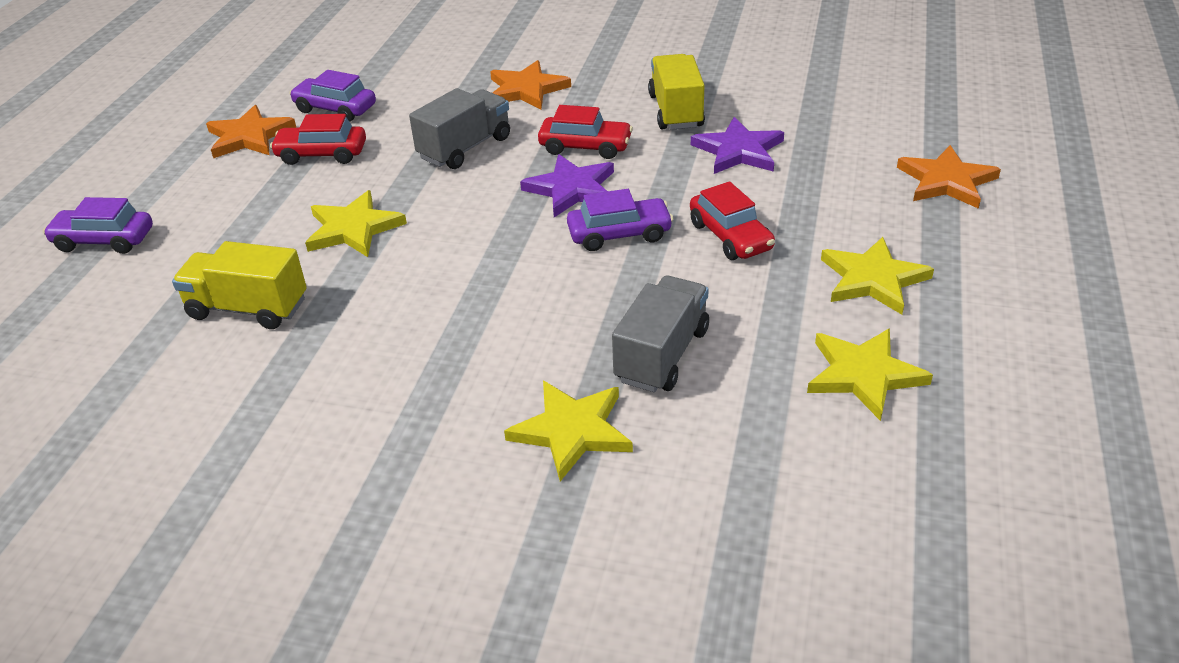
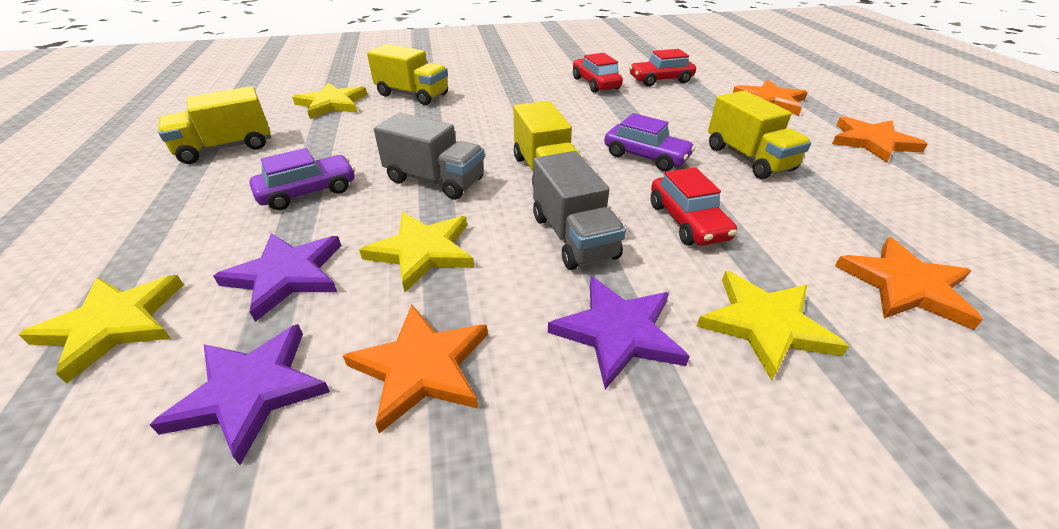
orange star: 3 -> 4
purple car: 3 -> 2
purple star: 2 -> 3
yellow truck: 2 -> 4

